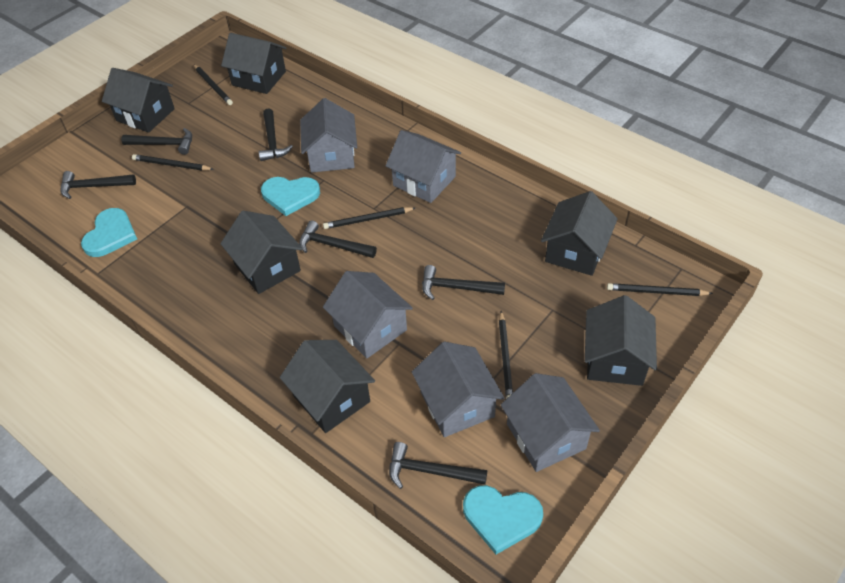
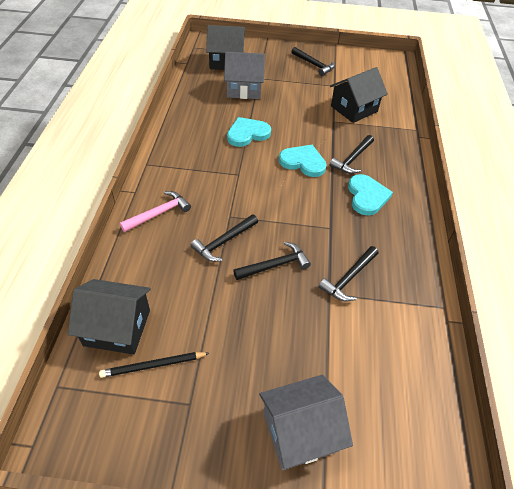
black hammer: 6 -> 5
black house: 6 -> 3
black pencil: 5 -> 1
grey house: 5 -> 2
pink hammer: 0 -> 1

